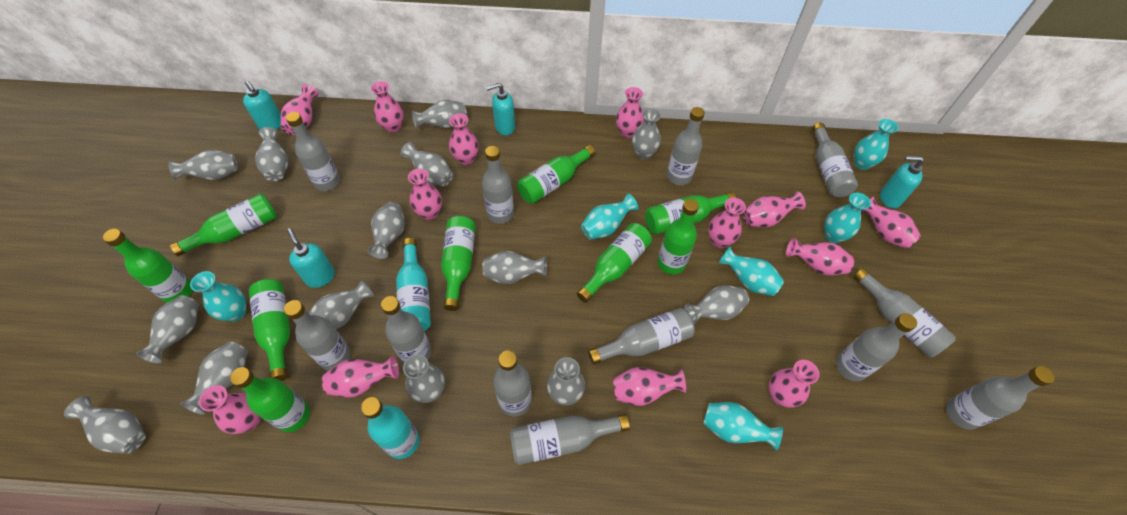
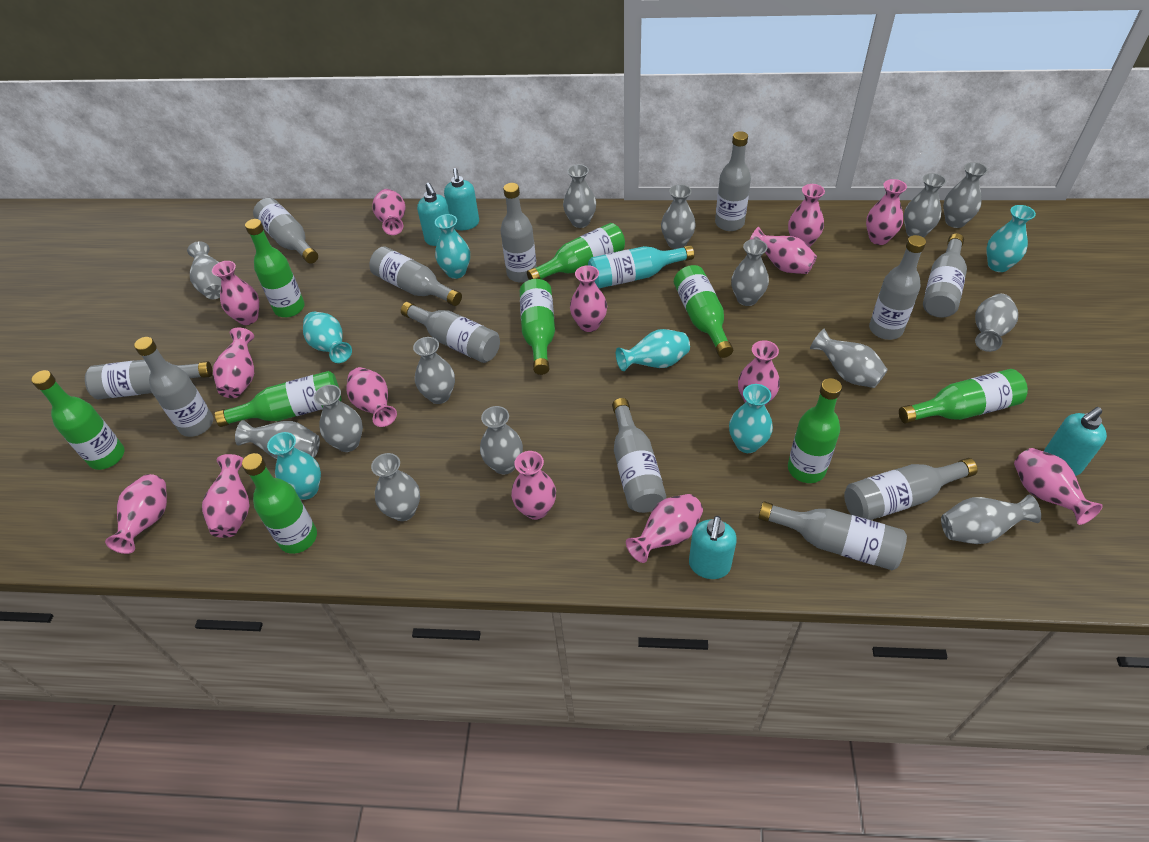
pink vase: 13 -> 14
turquoise bottle: 2 -> 1

